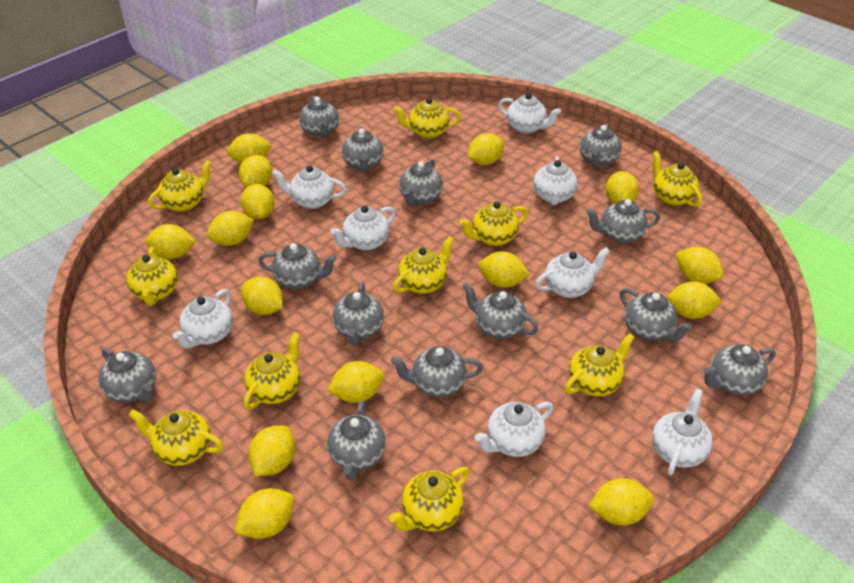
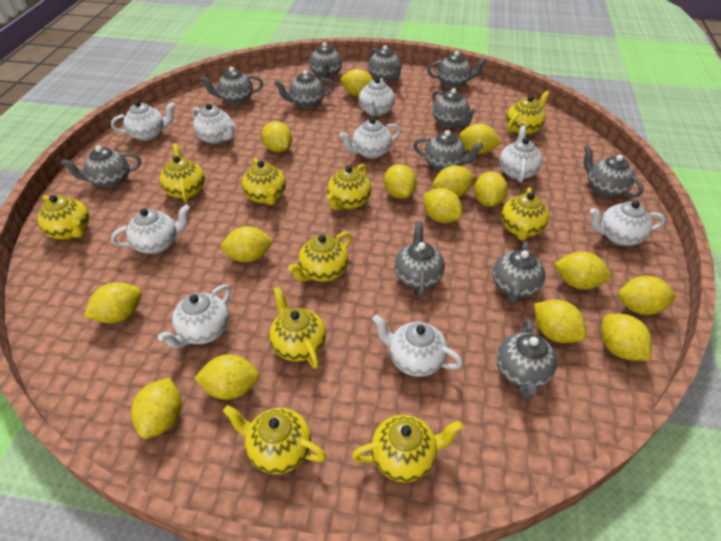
grey teapot: 13 -> 12
white teapot: 8 -> 9

